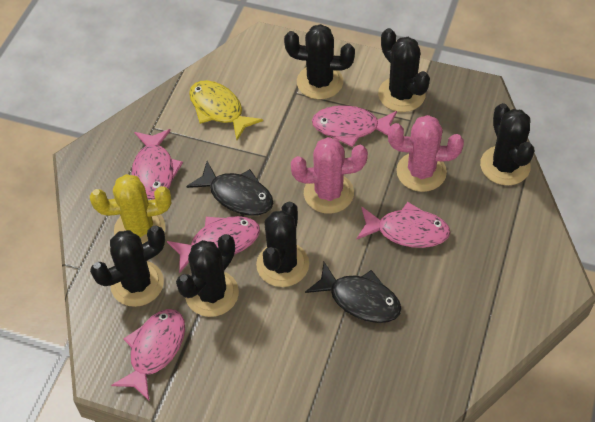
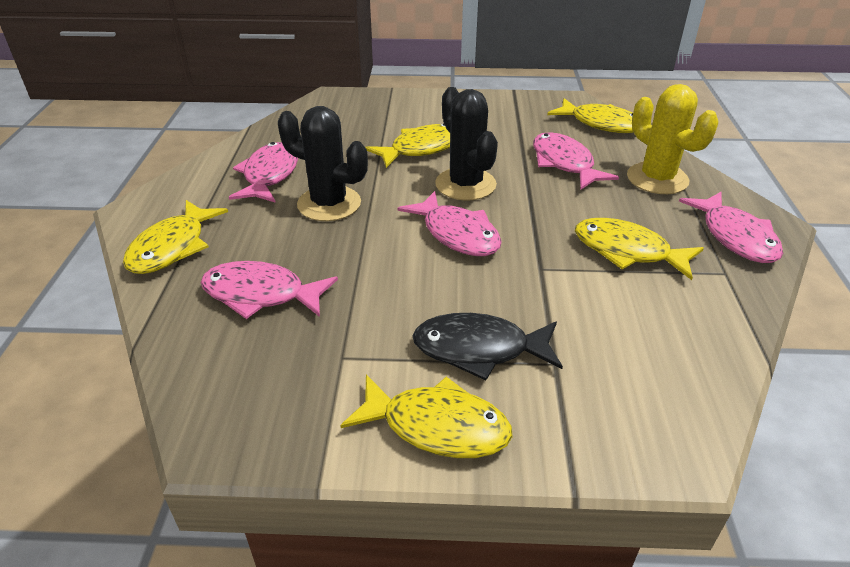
black cactus: 6 -> 2
black fish: 2 -> 1
pink cactus: 2 -> 0
yellow fish: 1 -> 5

